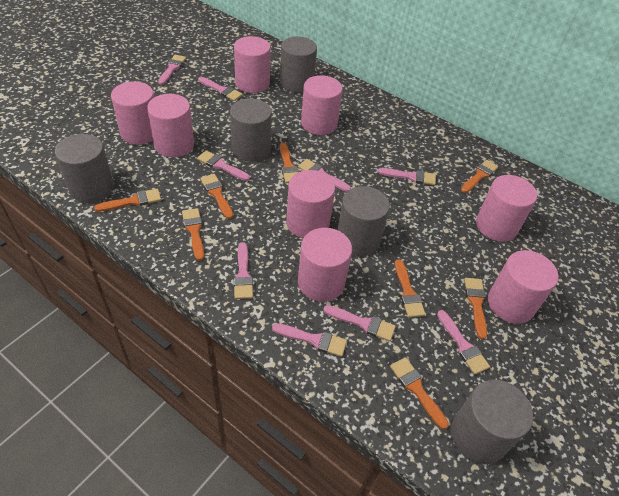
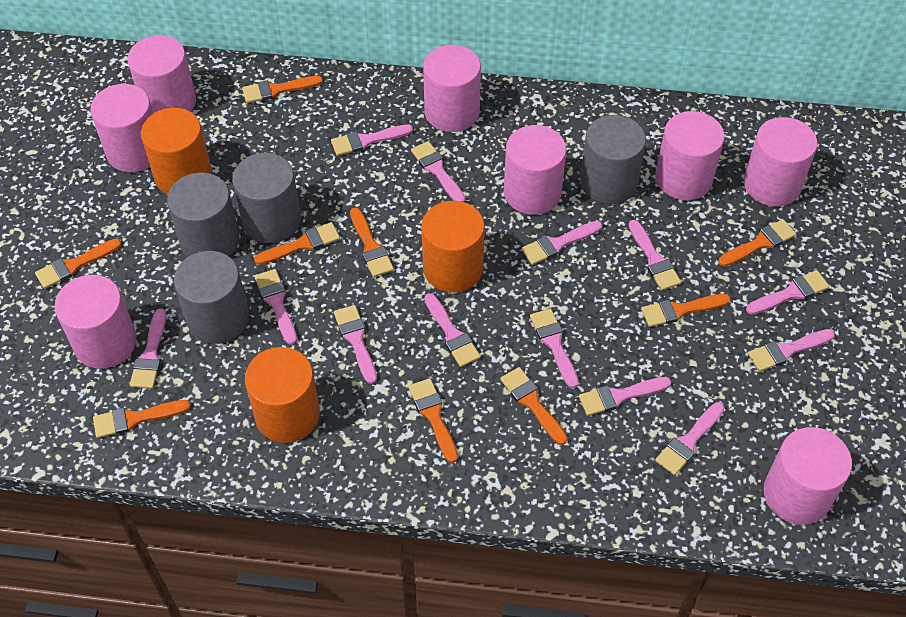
grey cylinder: 5 -> 4
orange brush: 8 -> 9
orange cylinder: 0 -> 3
pink brush: 9 -> 13

